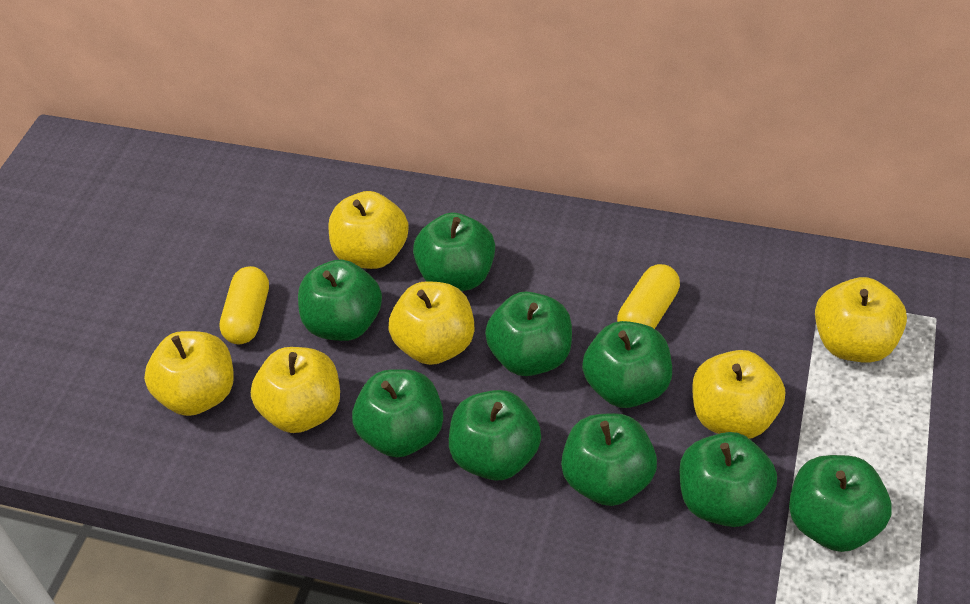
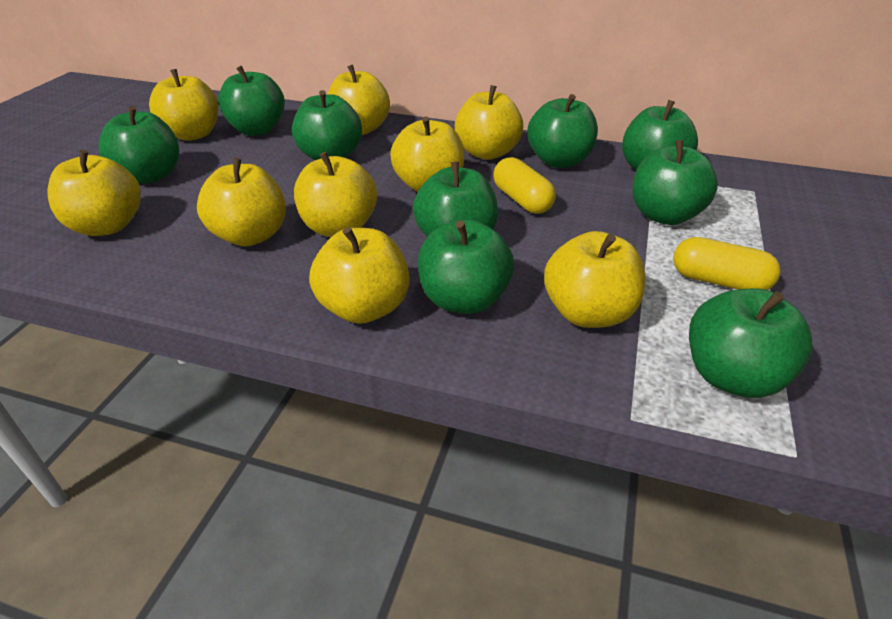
yellow apple: 6 -> 9

